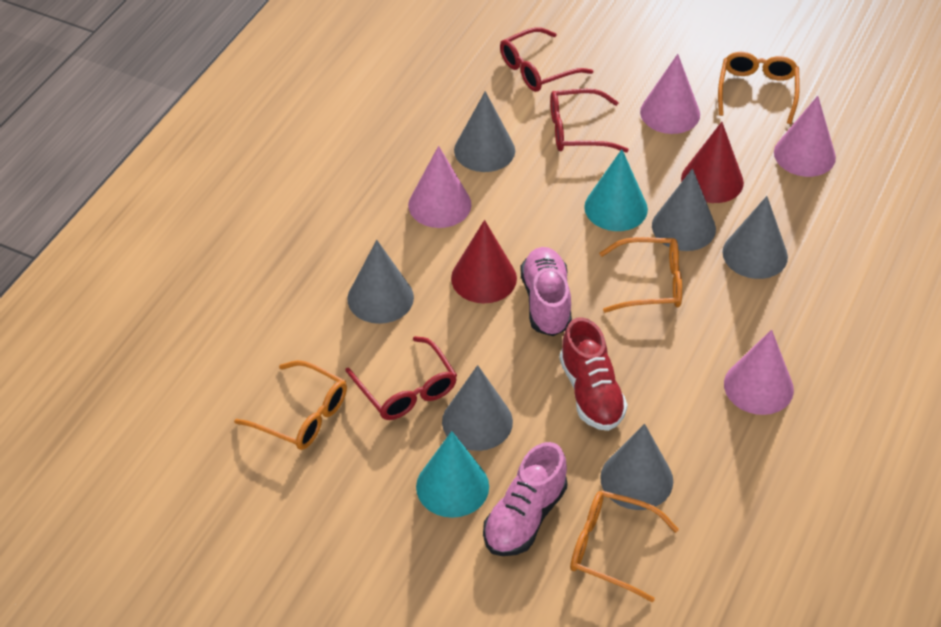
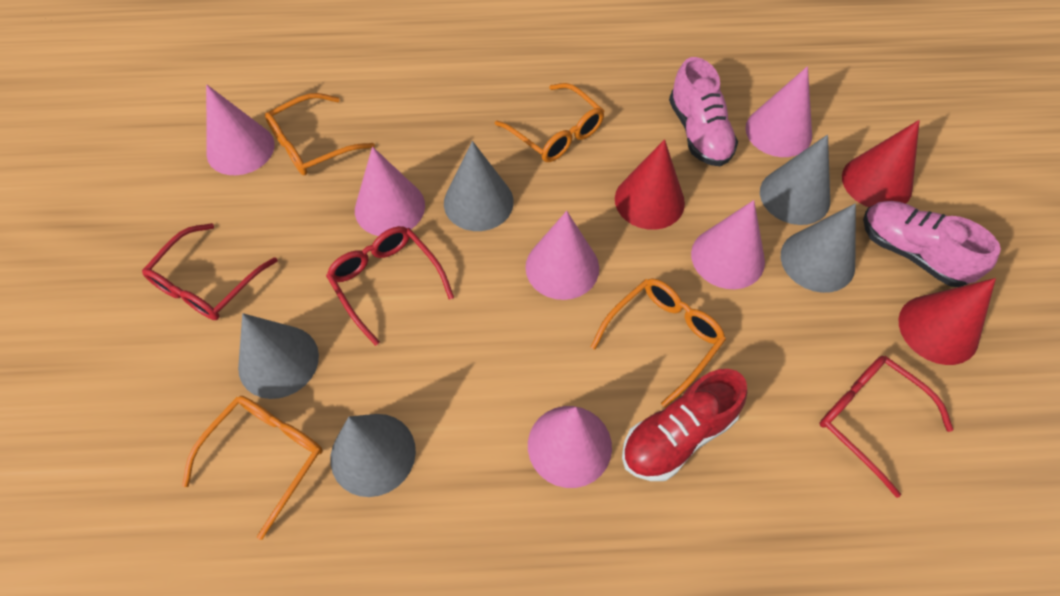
grey cone: 6 -> 5
pink cone: 4 -> 6
red cone: 2 -> 3
turquoise cone: 2 -> 0

